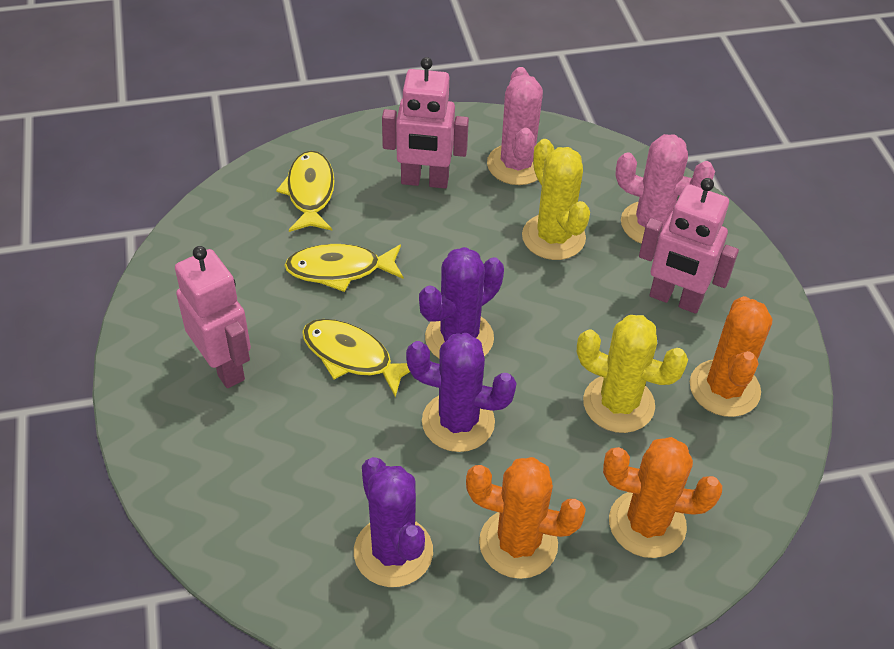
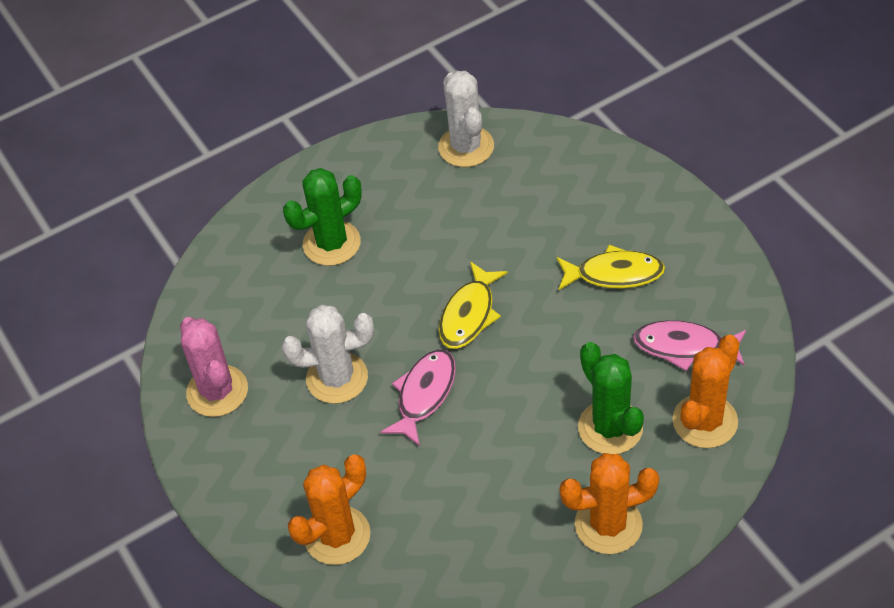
green cactus: 0 -> 2
pink cactus: 2 -> 1
pink fish: 0 -> 2
pink robot: 3 -> 0
purple cactus: 3 -> 0
white cactus: 0 -> 2
yellow cactus: 2 -> 0
yellow fish: 3 -> 2

